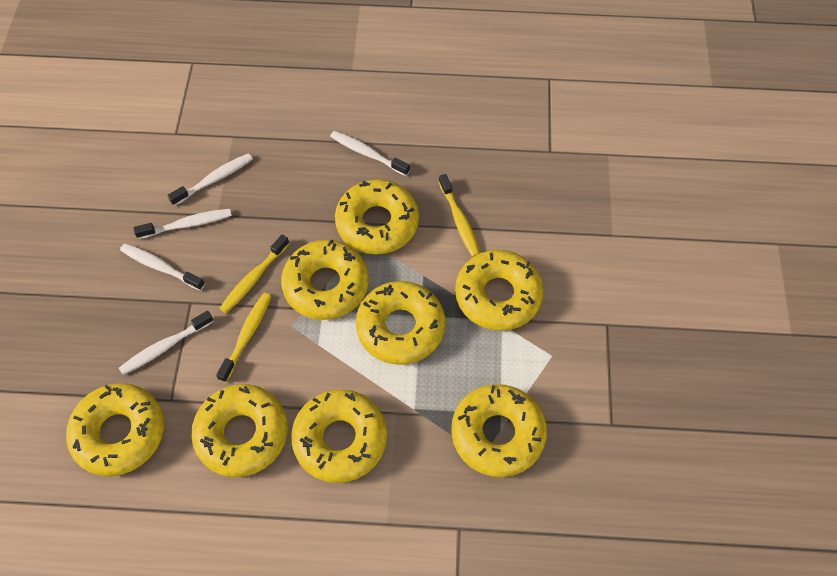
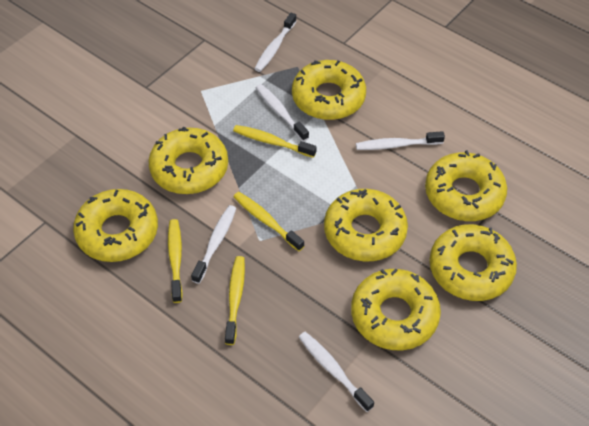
yellow donut: 8 -> 7
yellow toothbrush: 3 -> 4

